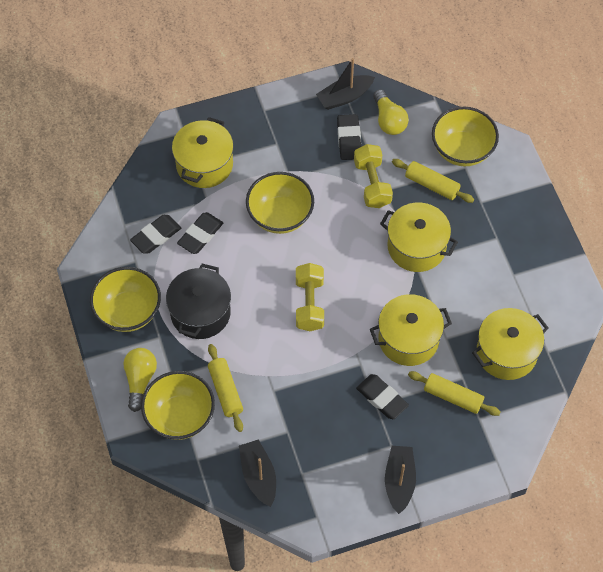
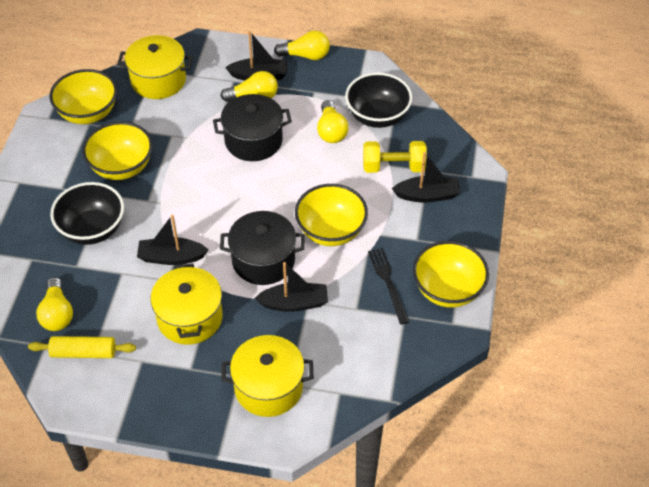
black boat: 3 -> 4
black bowl: 0 -> 2
black eraser: 4 -> 0
black fork: 0 -> 1
black pot: 1 -> 2
yellow dumbbell: 2 -> 1
yellow light bulb: 2 -> 4
yellow pot: 4 -> 3
yellow rolling pin: 3 -> 1

